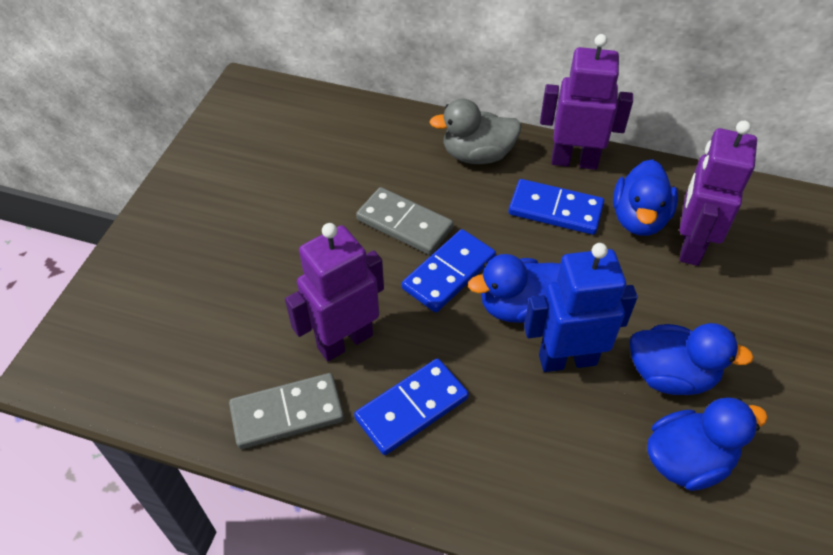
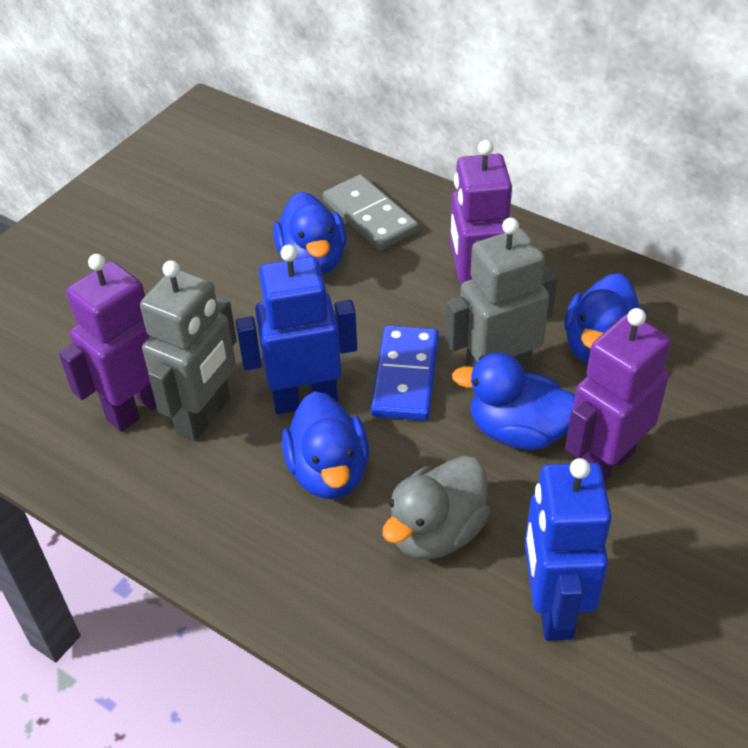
blue domino: 3 -> 1
blue robot: 1 -> 2
grey domino: 2 -> 1
grey robot: 0 -> 2

